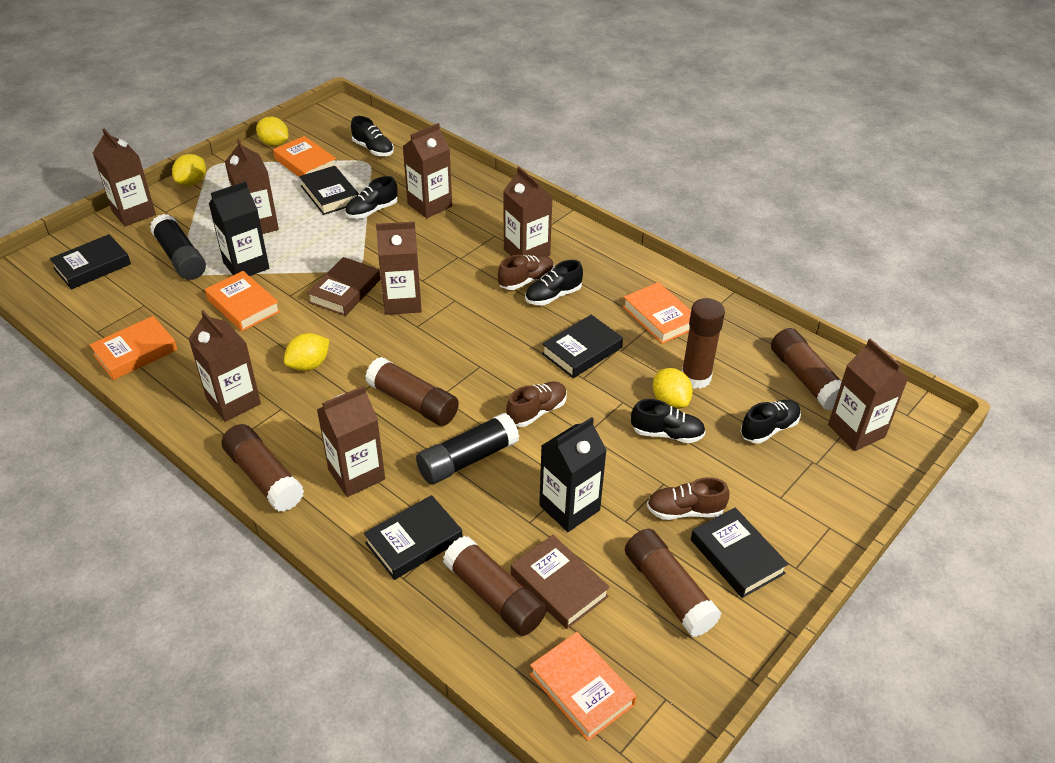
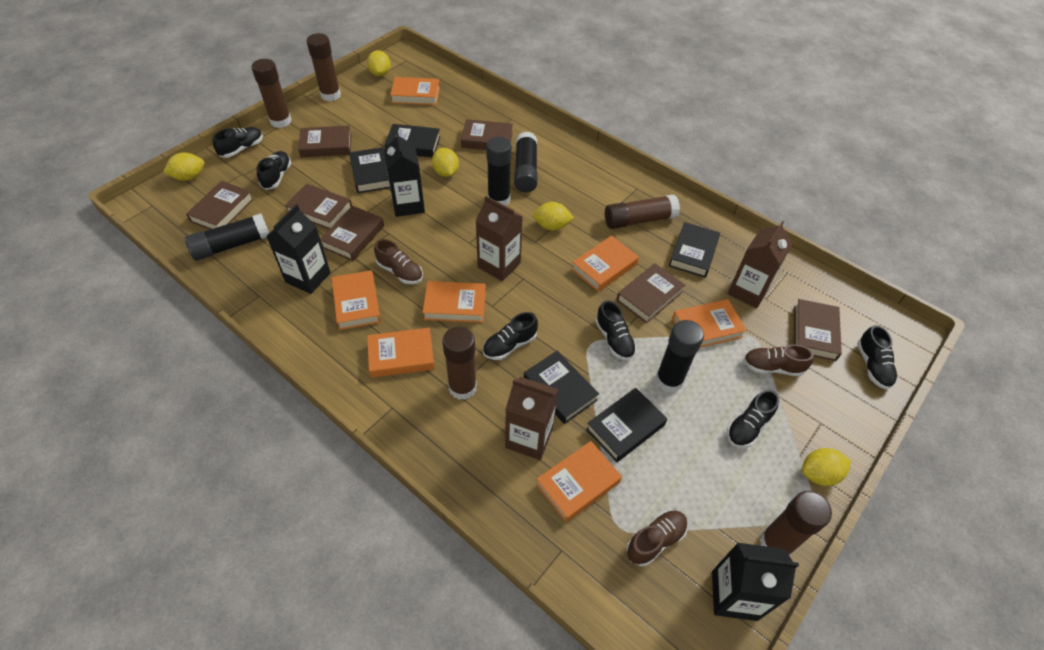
black carton: 2 -> 3
black glue stick: 2 -> 4
black shoe: 5 -> 6
brown book: 2 -> 7
brown carton: 8 -> 3
brown glue stick: 6 -> 5
orange book: 5 -> 7
yellow lemon: 4 -> 5

